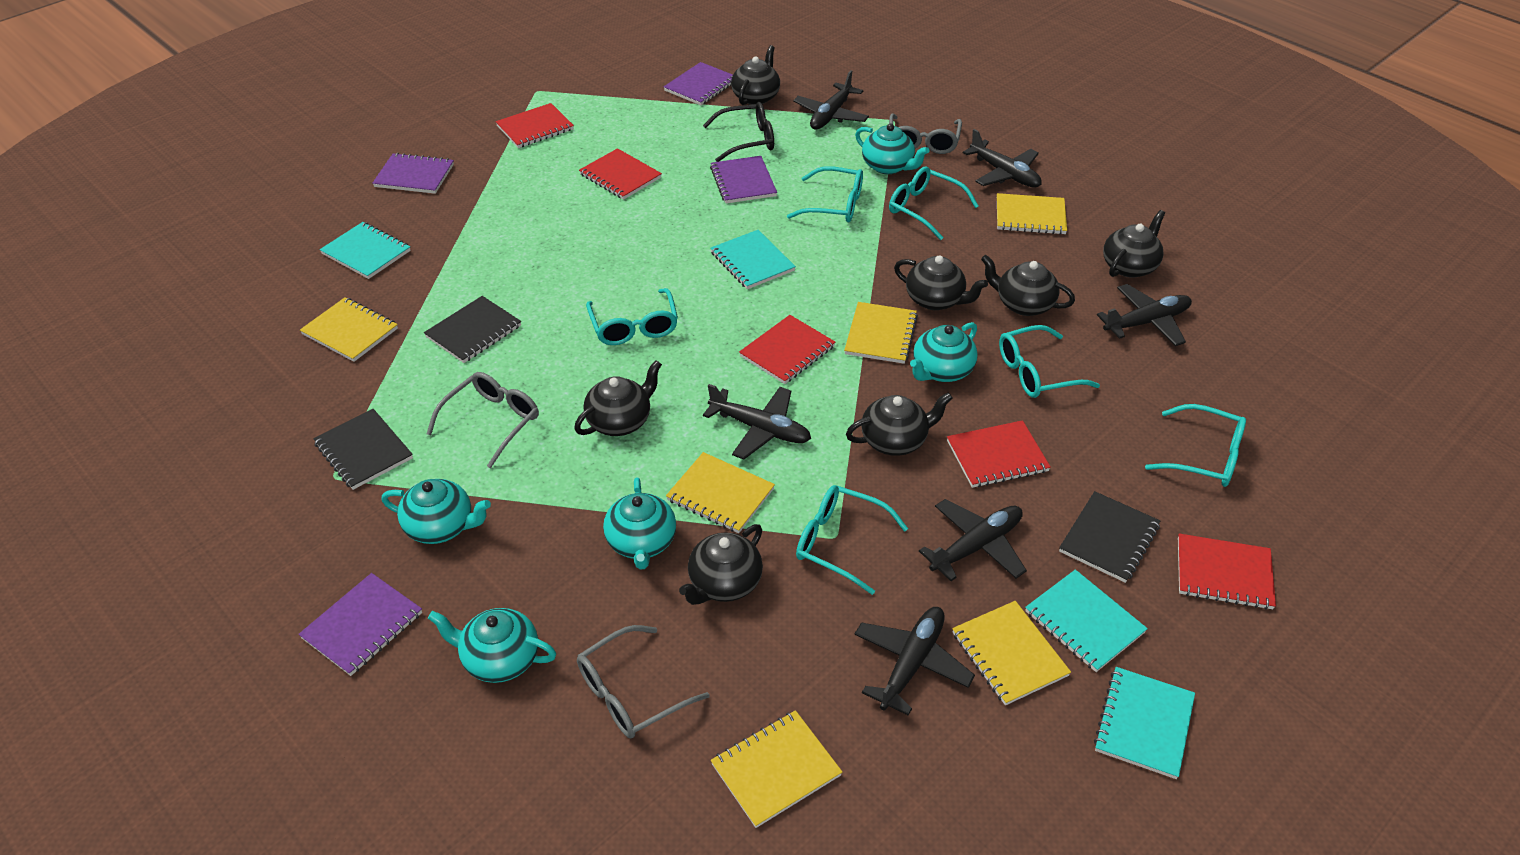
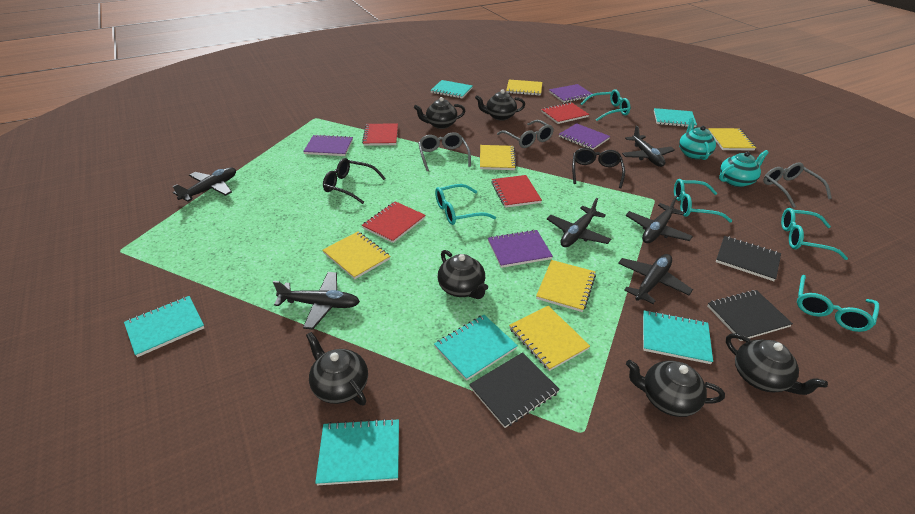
black glasses: 1 -> 2
black teapot: 7 -> 6
red notebook: 5 -> 4
turquoise glasses: 6 -> 5
turquoise notebook: 4 -> 6
turquoise teapot: 5 -> 2

